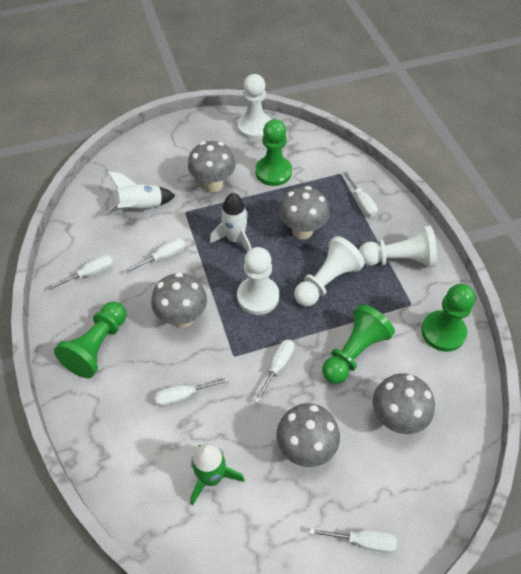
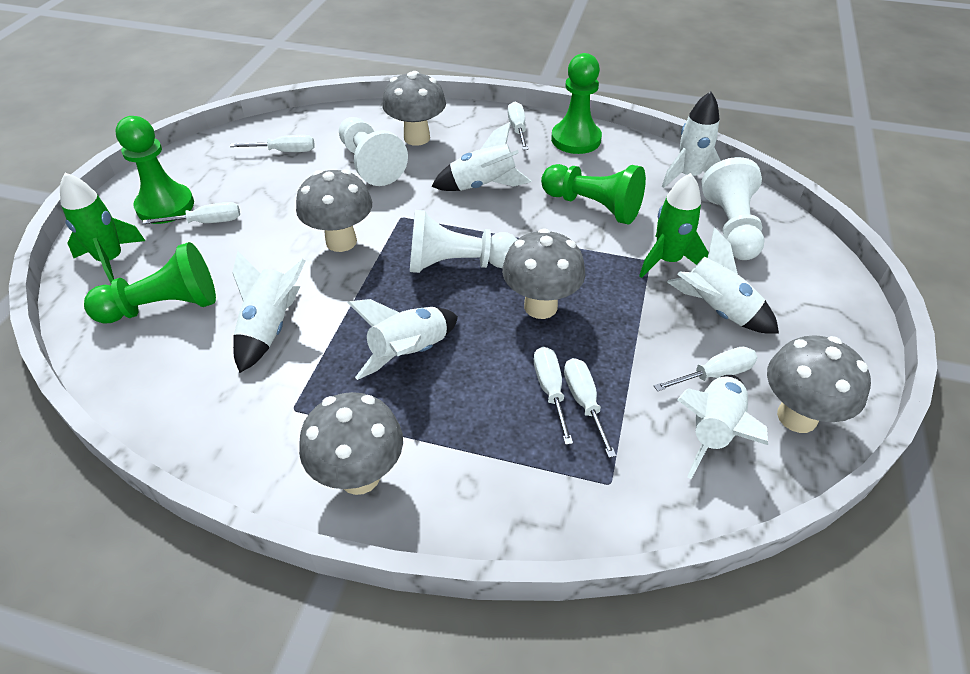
green rocket: 1 -> 2
white pawn: 4 -> 3
white rocket: 2 -> 6

